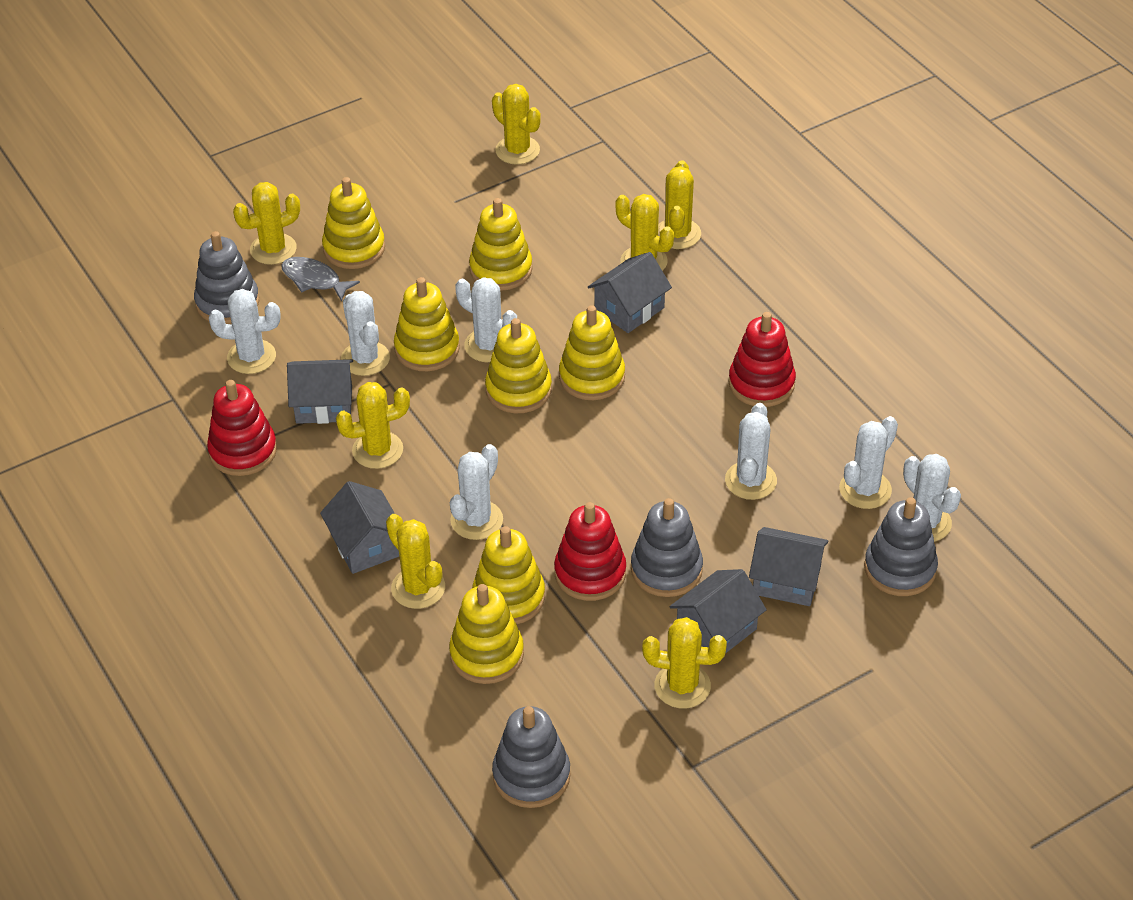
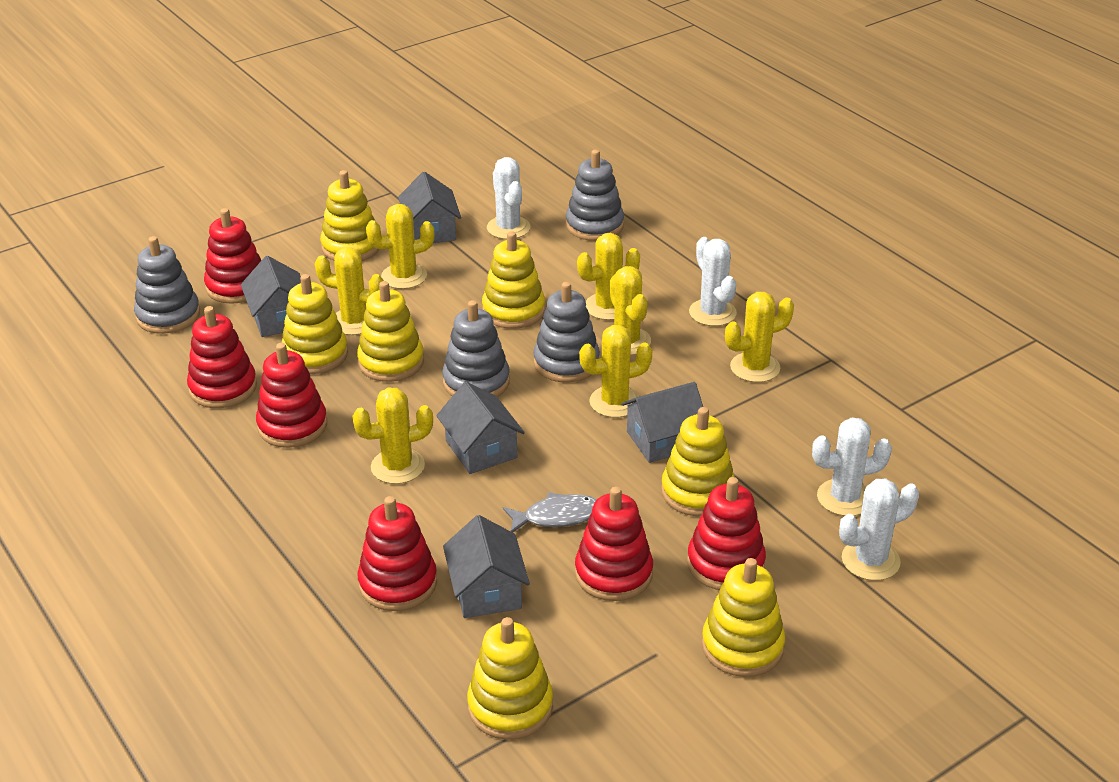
red stacking toy: 3 -> 6
white cactus: 7 -> 4

